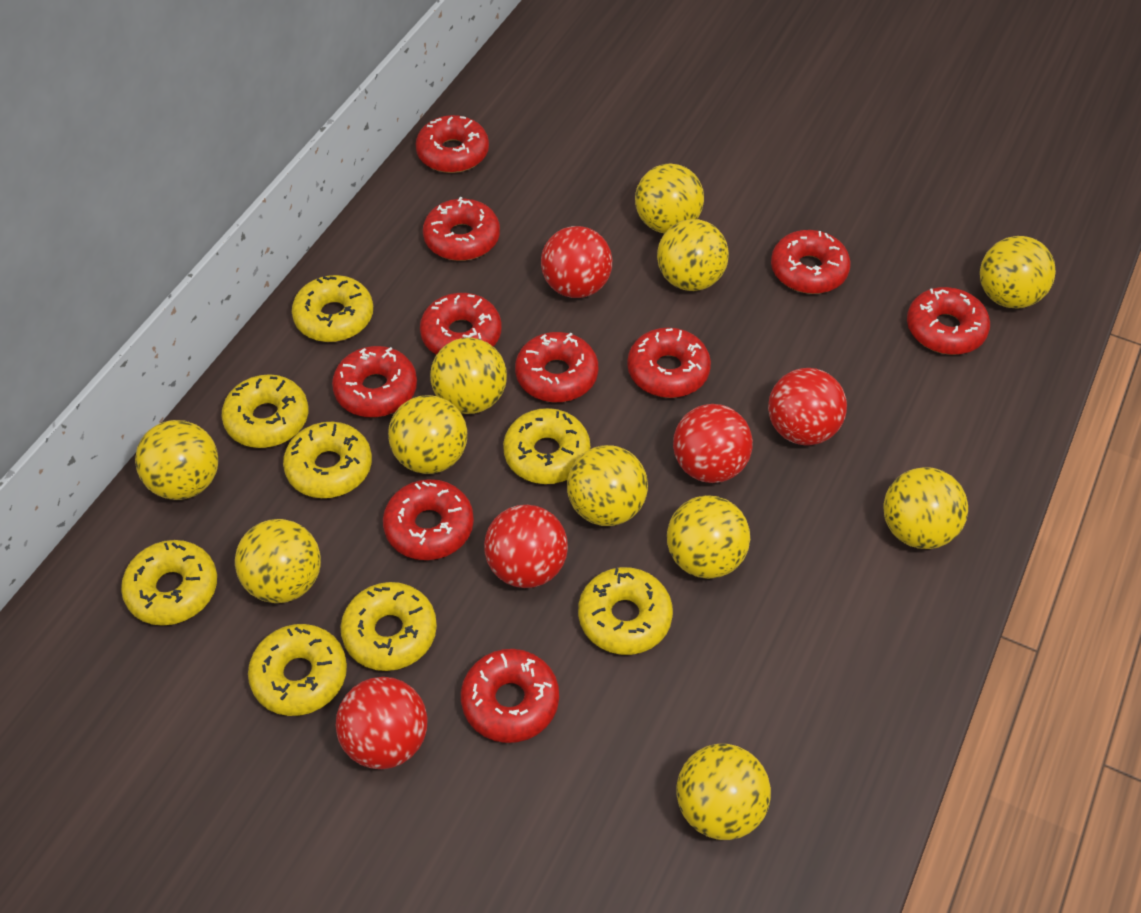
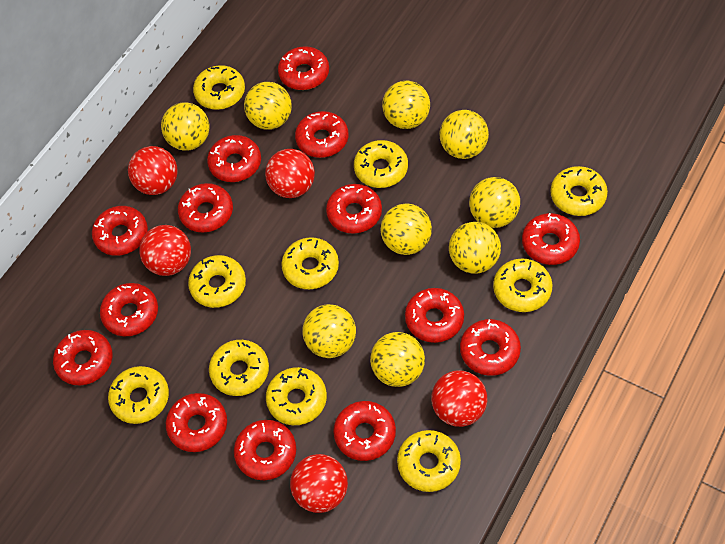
red donut: 10 -> 14
yellow ball: 11 -> 9
yellow donut: 8 -> 10

